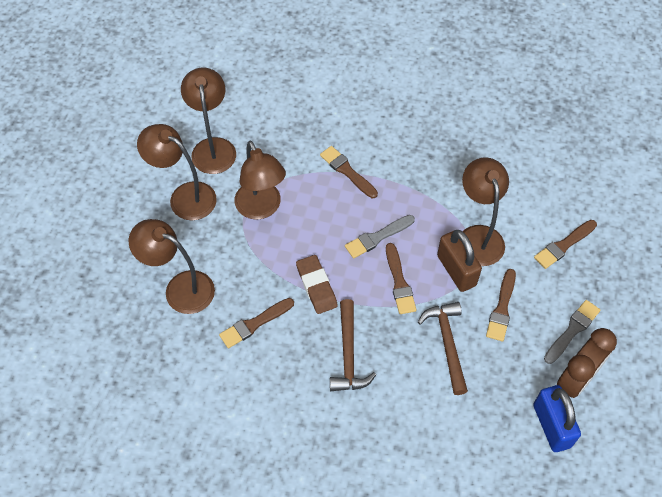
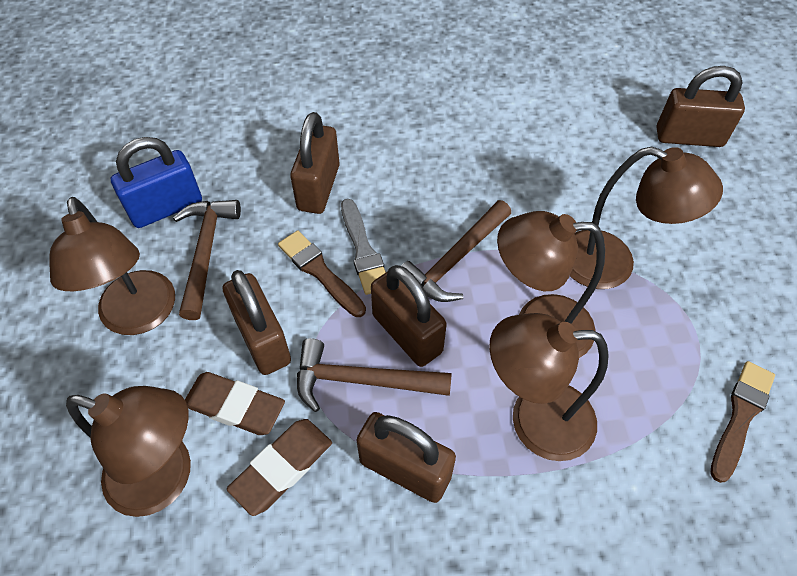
brown brush: 5 -> 2
brown clock: 1 -> 0
brown eraser: 1 -> 2
brown hammer: 2 -> 3
brown padlock: 1 -> 5
grey brush: 2 -> 1

